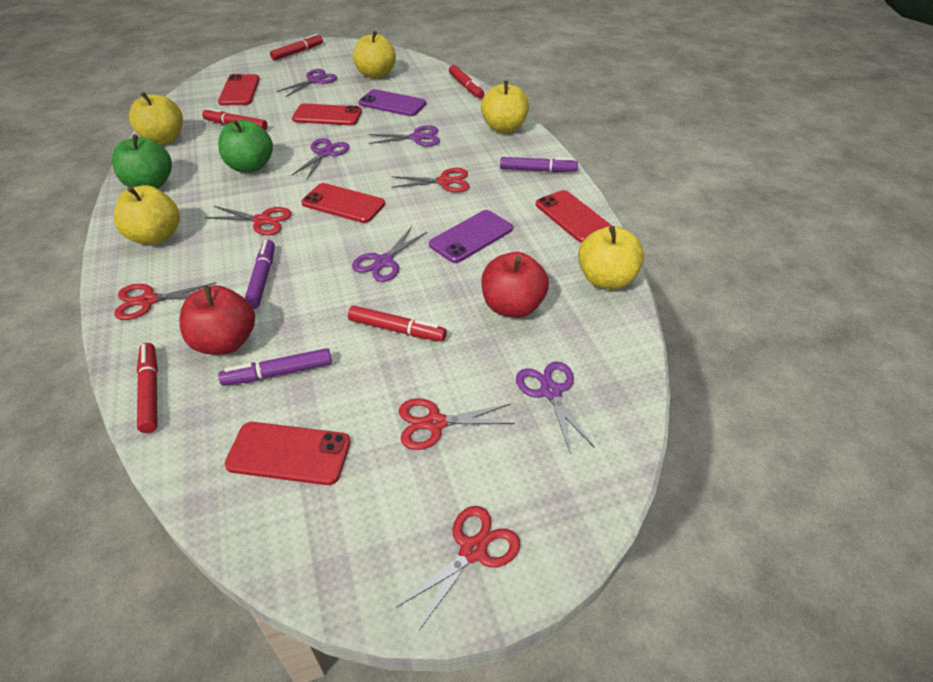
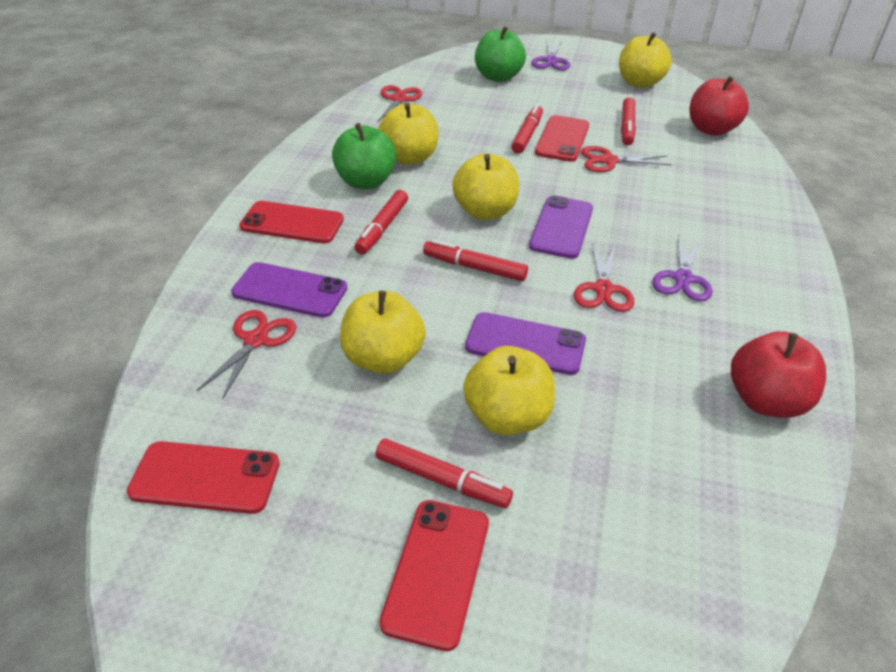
purple marker: 3 -> 0
purple phone: 2 -> 3
purple scissors: 5 -> 2
red phone: 5 -> 4
red scissors: 5 -> 4

